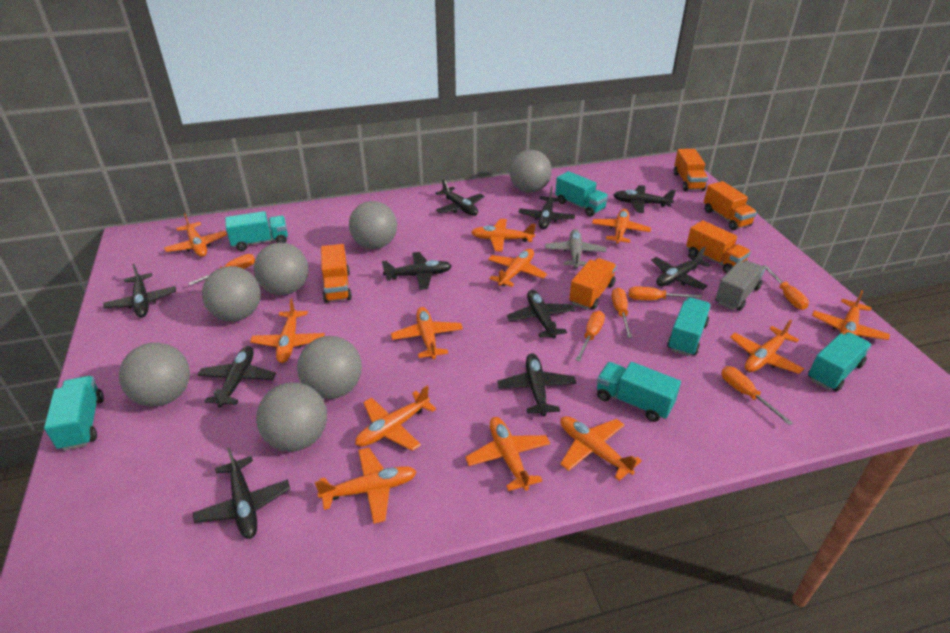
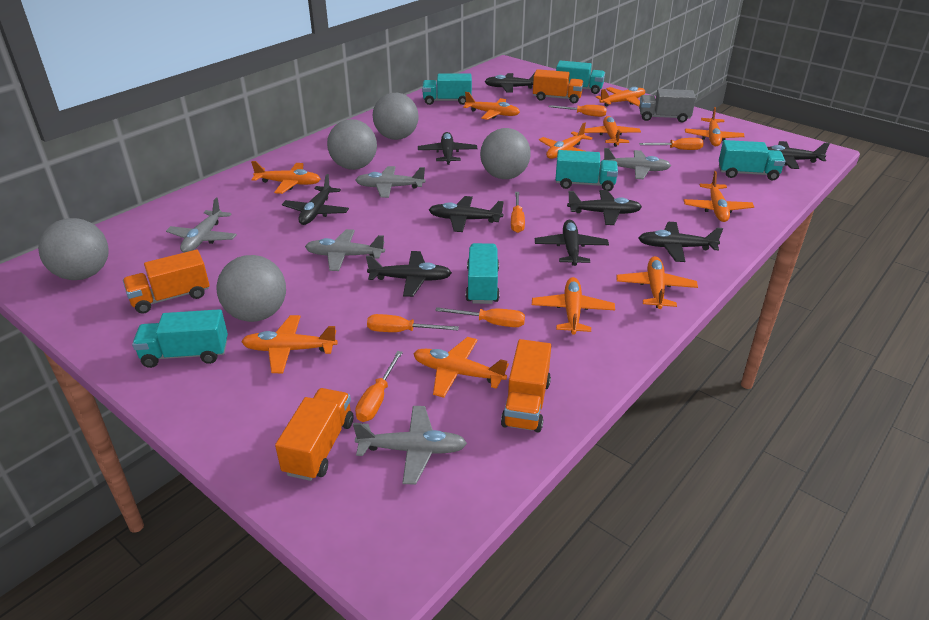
black plane: 10 -> 9
grey ball: 7 -> 5
grey plane: 1 -> 5
orange plane: 12 -> 11
orange truck: 5 -> 4

